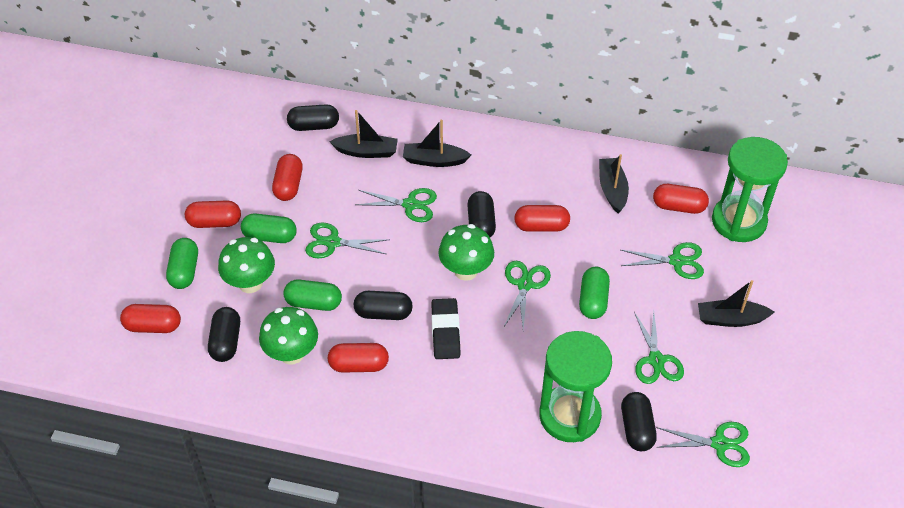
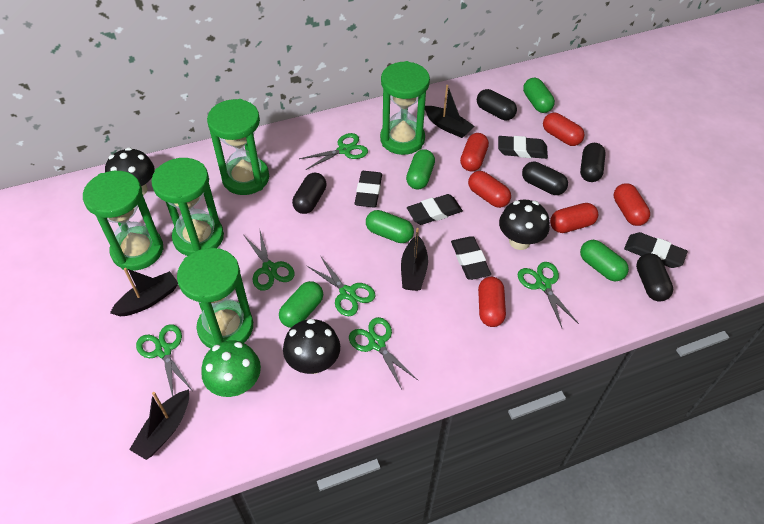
black eraser: 1 -> 5
black mushroom: 0 -> 3
green capsule: 4 -> 5
green hourglass: 2 -> 5
green mushroom: 3 -> 1

